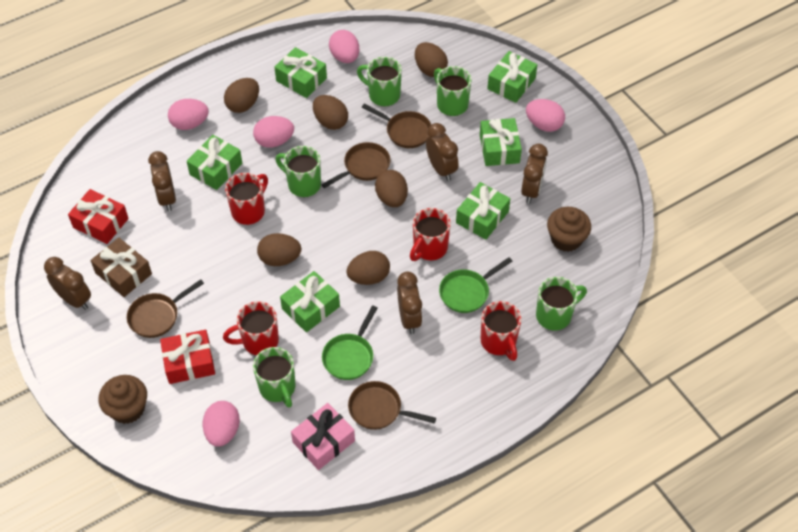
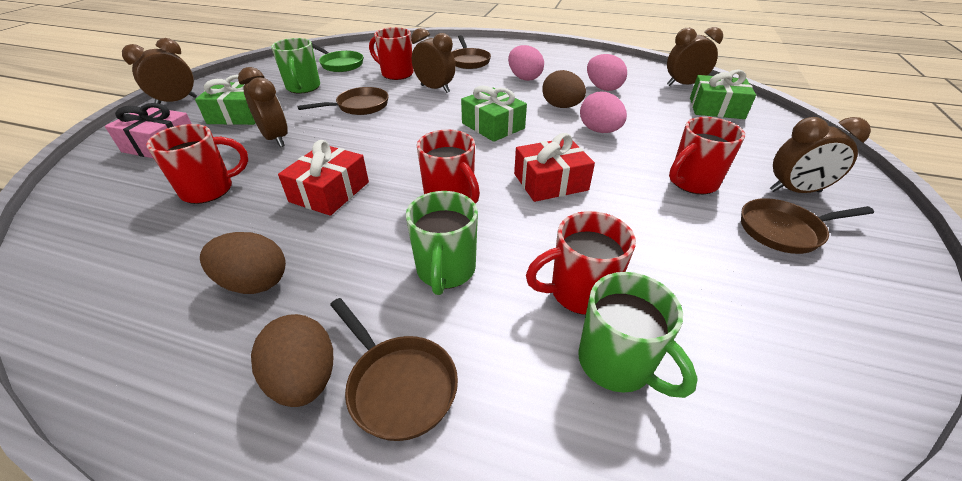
brown cupcake: 2 -> 0
brown egg: 6 -> 3
brown gift: 1 -> 0
green gift: 6 -> 3
green mug: 5 -> 3
green pan: 2 -> 1
pink egg: 5 -> 3
red mug: 4 -> 5

